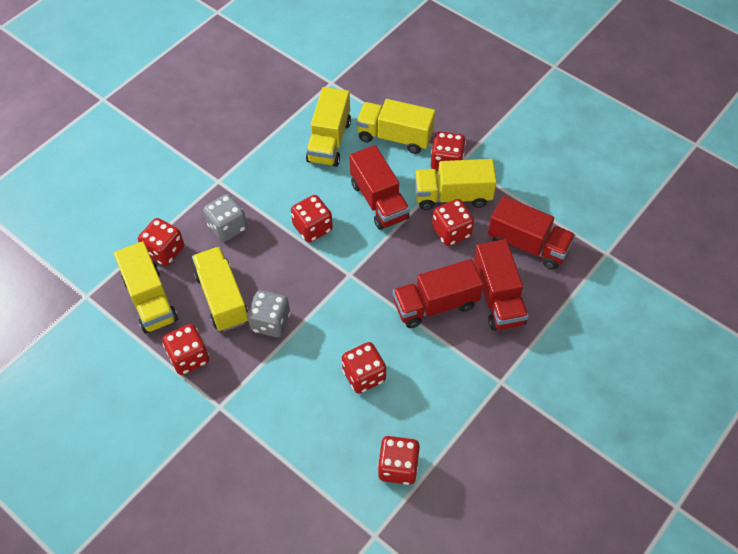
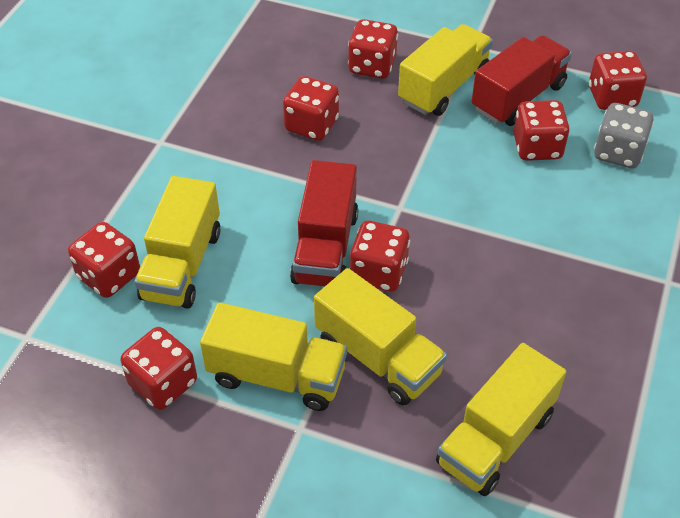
grey dice: 2 -> 1
red truck: 4 -> 2

